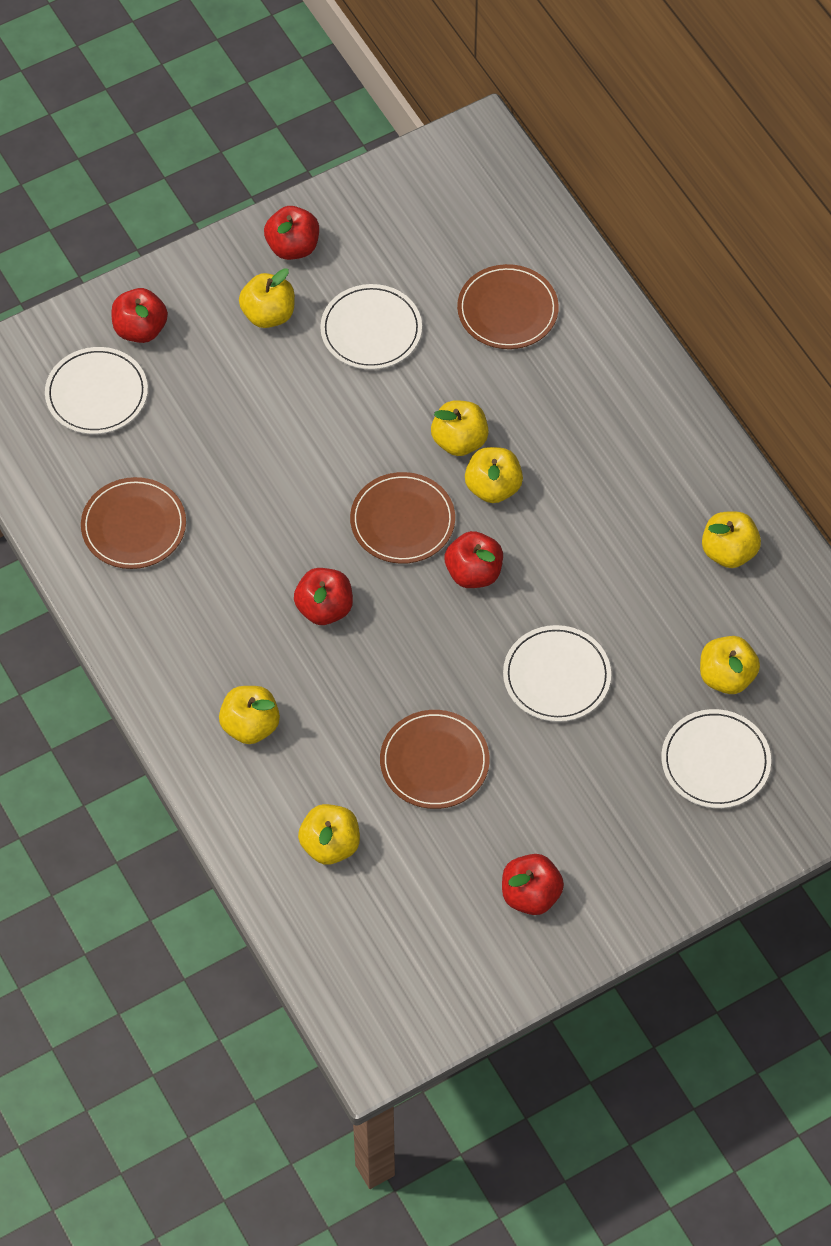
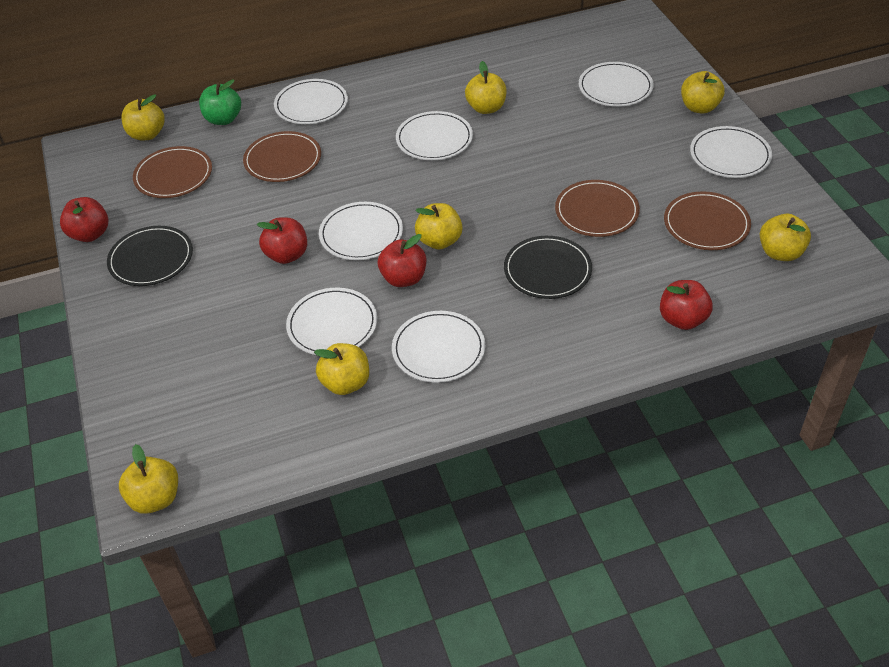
black plate: 0 -> 2
green apple: 0 -> 1
red apple: 5 -> 4
white plate: 4 -> 7

